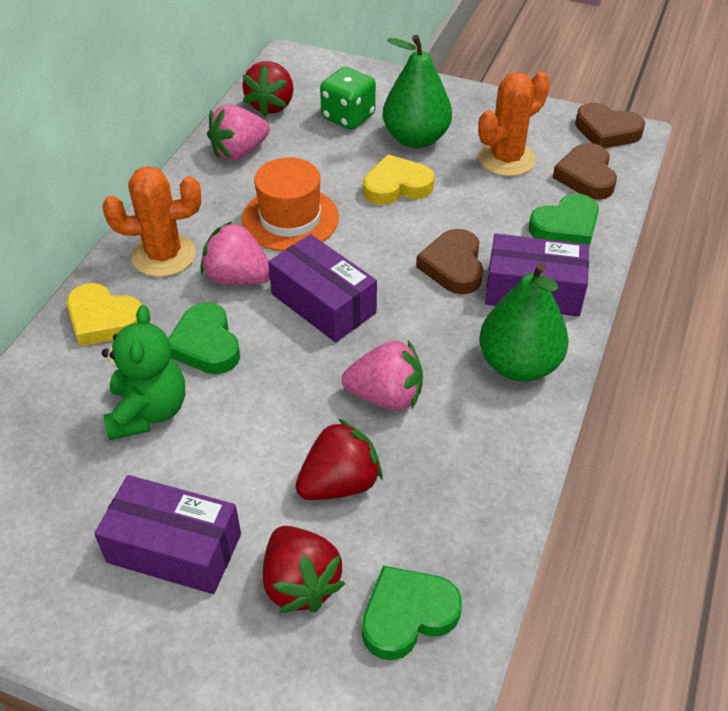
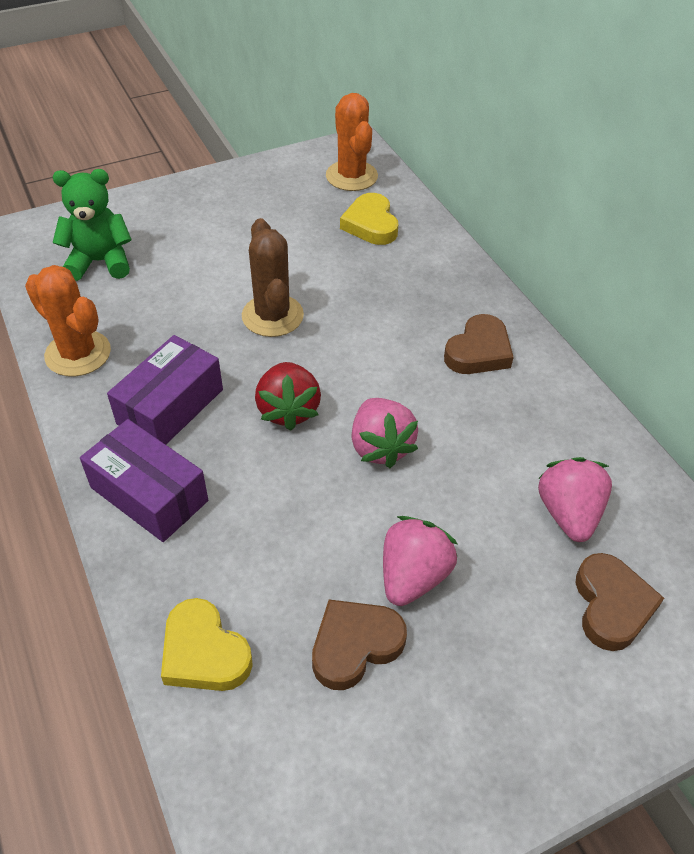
brown cactus: 0 -> 1
green dice: 1 -> 0
green heart: 3 -> 0
green pear: 2 -> 0
orange hat: 1 -> 0
purple box: 3 -> 2
red strawberry: 3 -> 1

